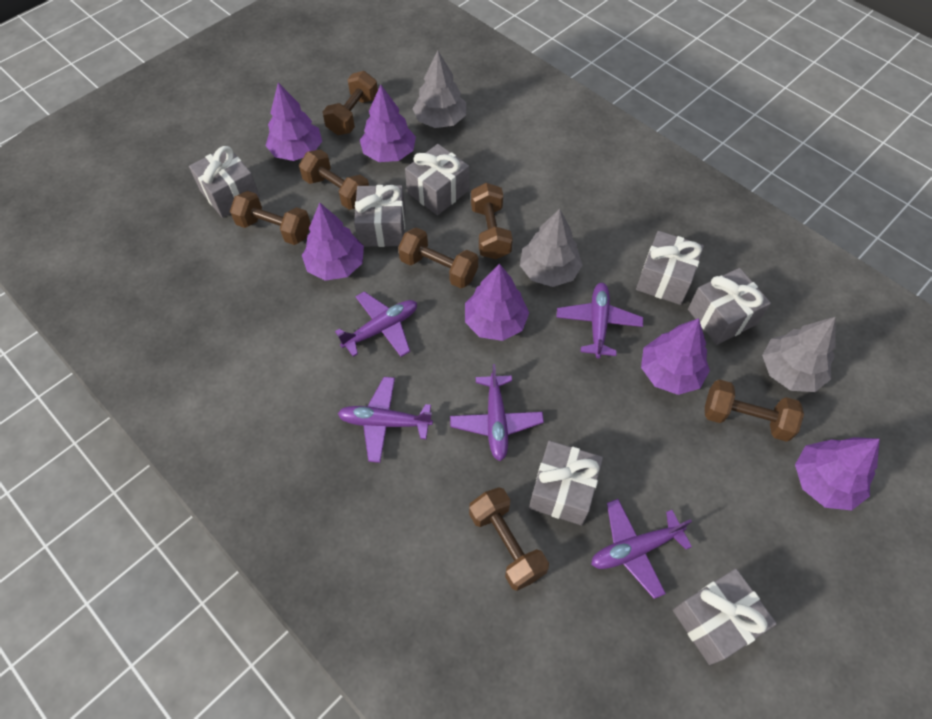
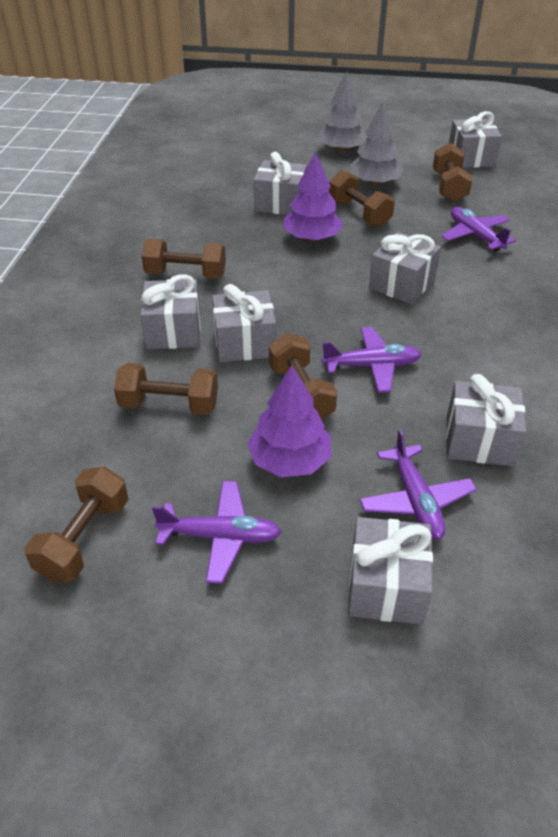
brown dumbbell: 7 -> 6
grey tree: 3 -> 2
purple plane: 5 -> 4
purple tree: 6 -> 2

